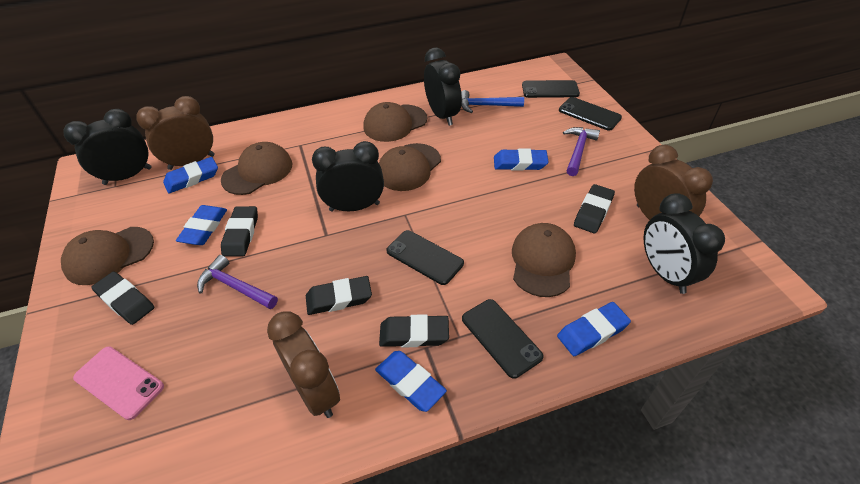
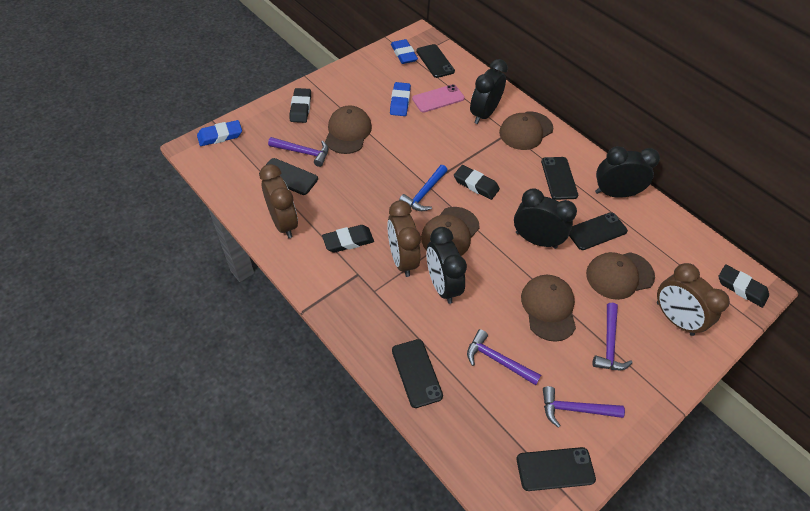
black eraser: 5 -> 4
black phone: 4 -> 6
blue eraser: 5 -> 3
purple hammer: 2 -> 4

